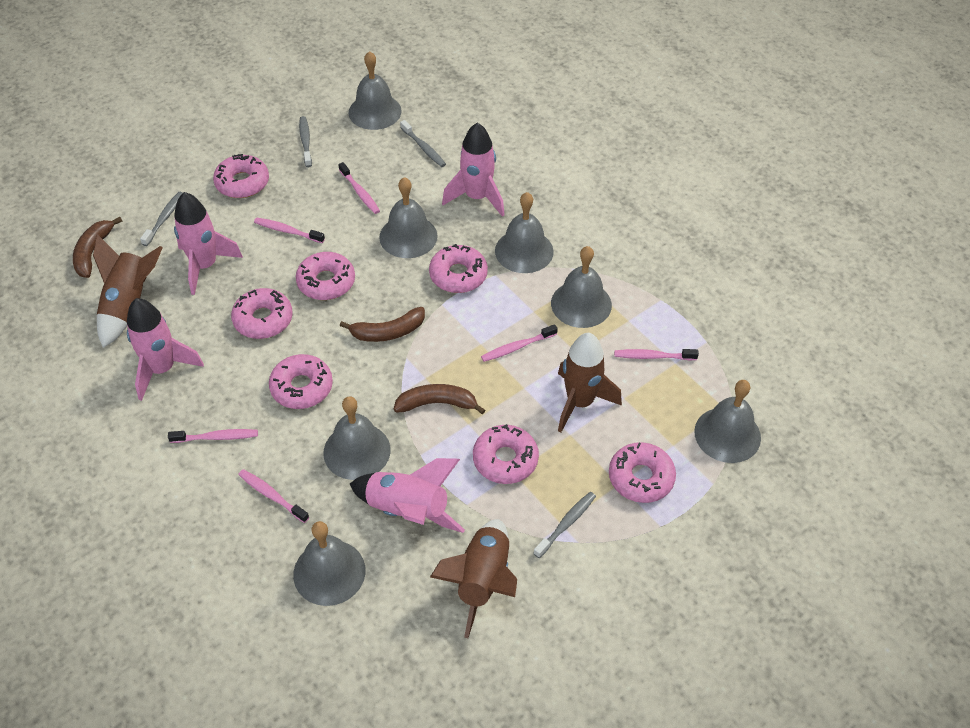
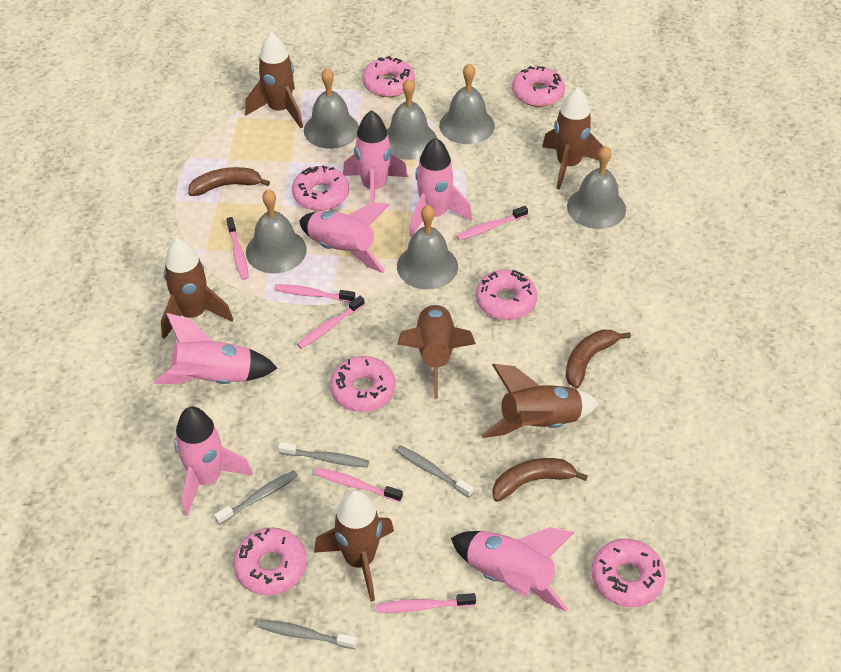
brown rocket: 3 -> 6
grey bell: 7 -> 6
pink rocket: 4 -> 6

